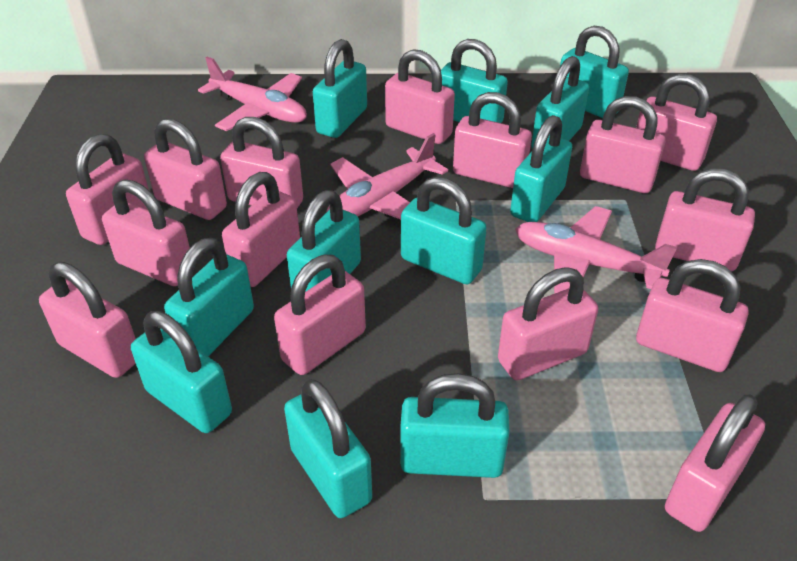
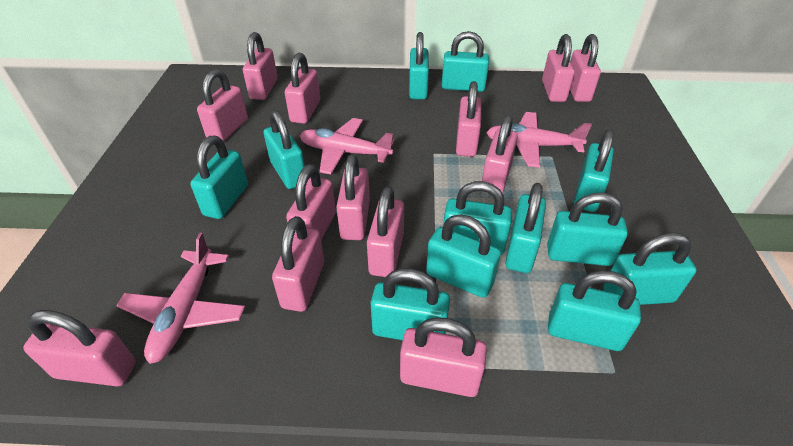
pink padlock: 15 -> 13
turquoise padlock: 11 -> 12

